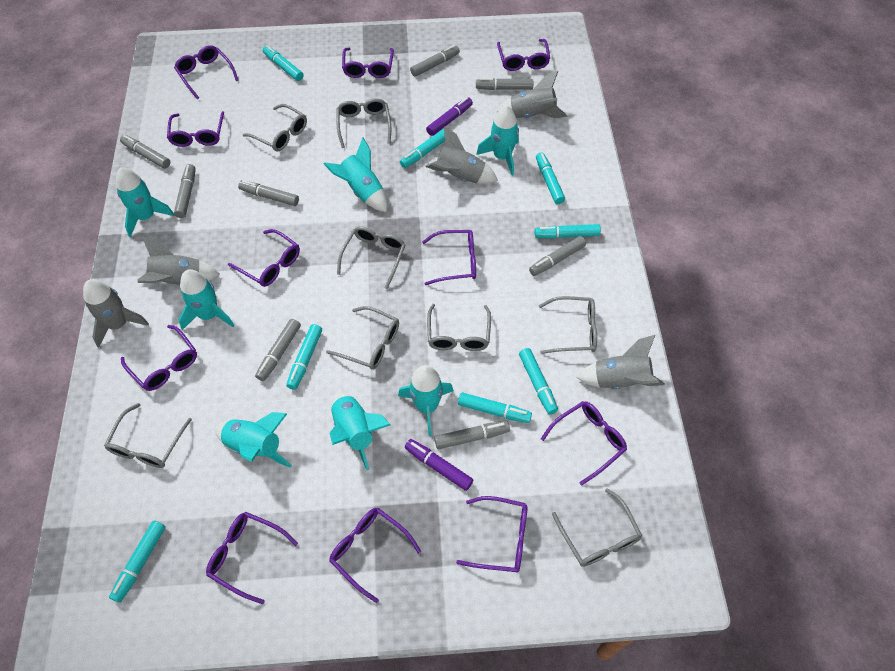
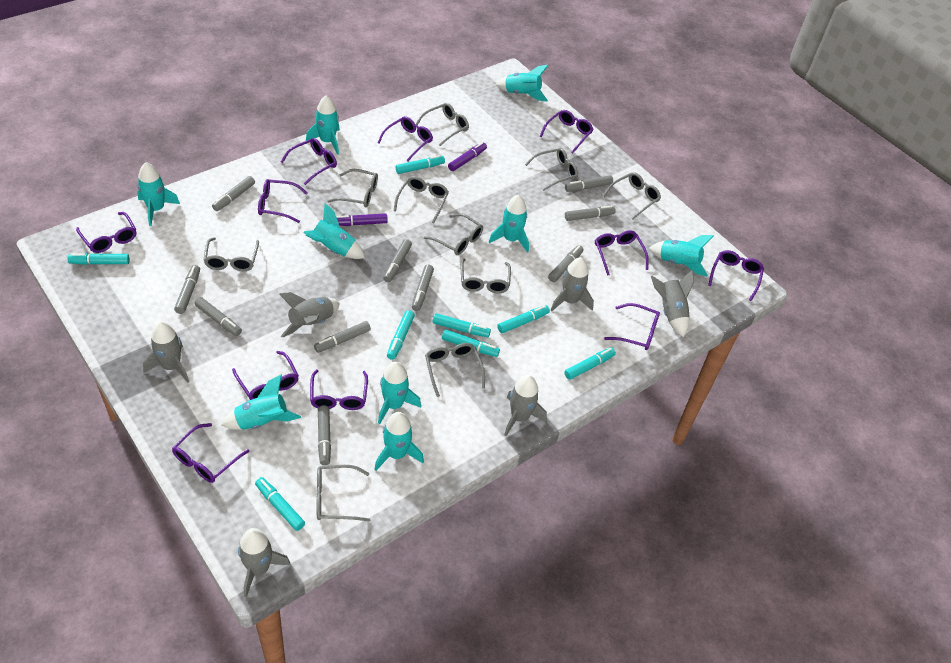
grey glasses: 8 -> 10
grey marker: 8 -> 10
grey rocket: 5 -> 6
turquoise rocket: 7 -> 9

